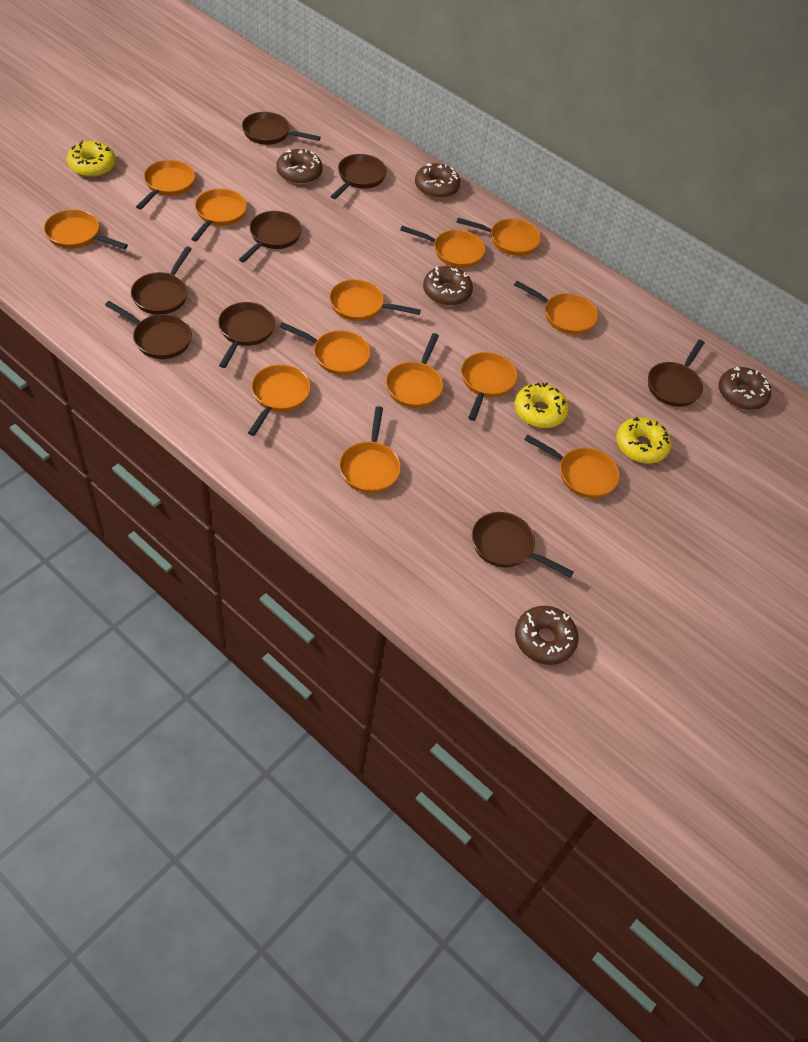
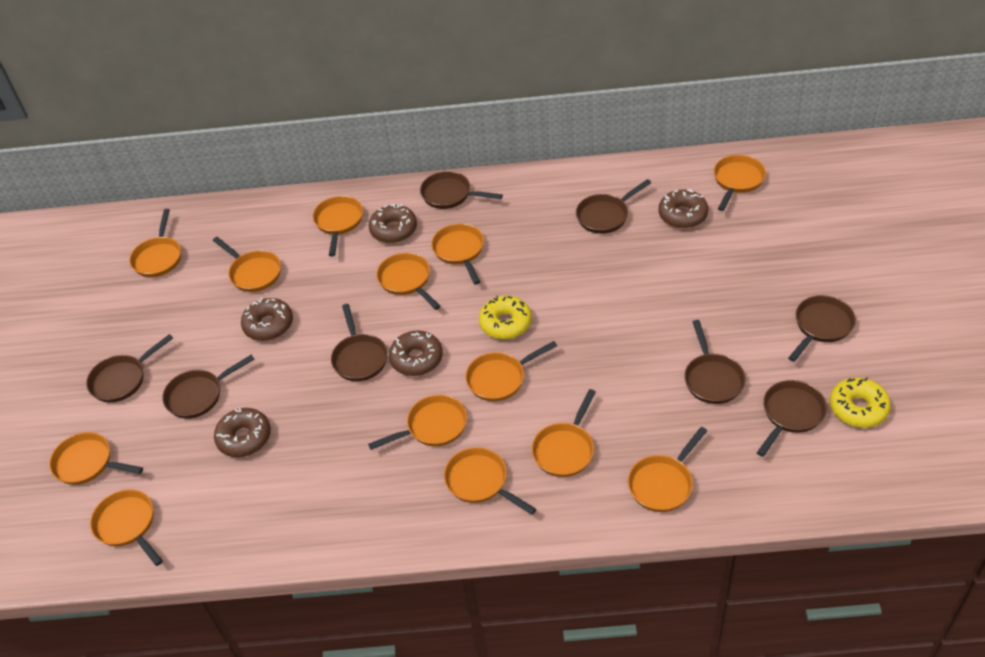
yellow donut: 3 -> 2

